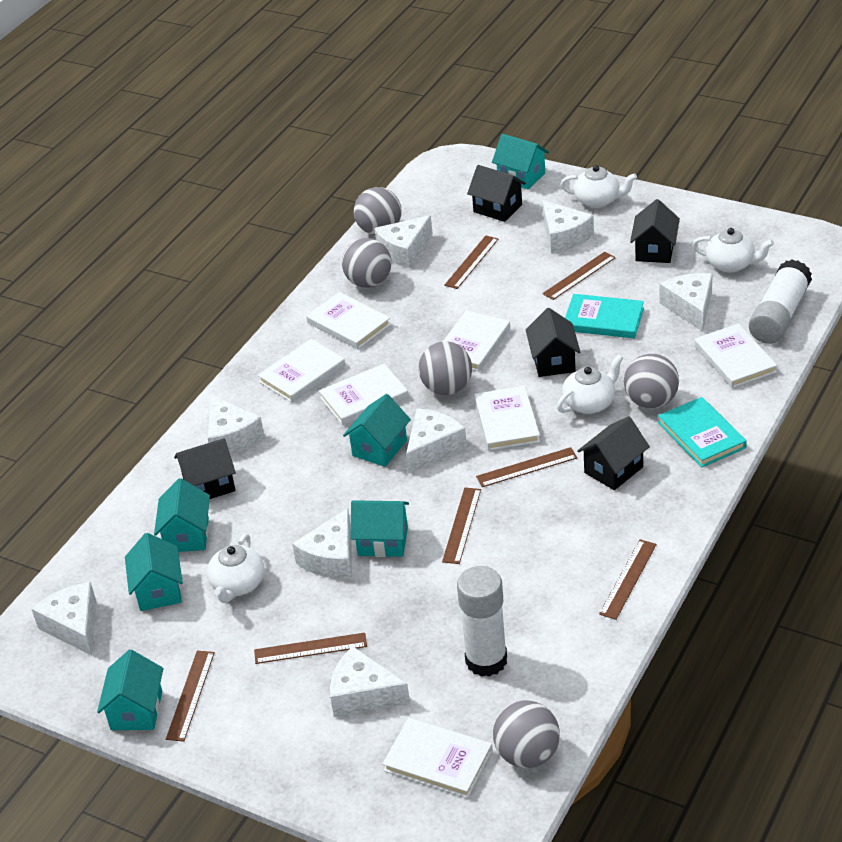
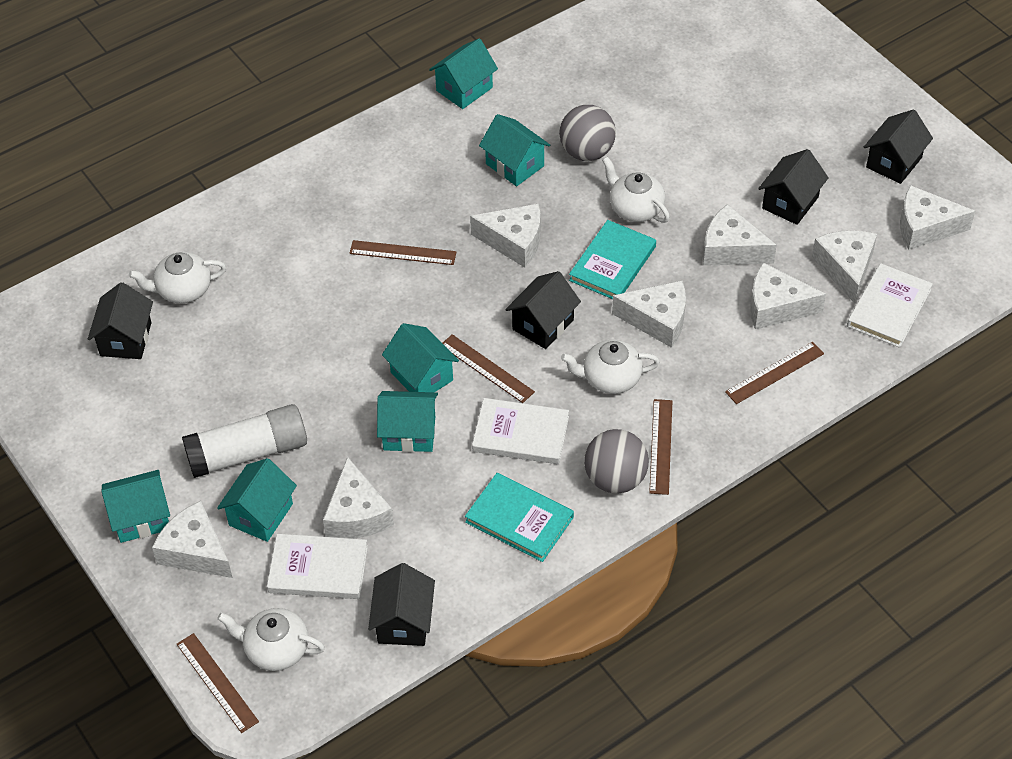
brown ruler: 7 -> 5
grey ball: 5 -> 2
white book: 7 -> 3
white glue stick: 2 -> 1

